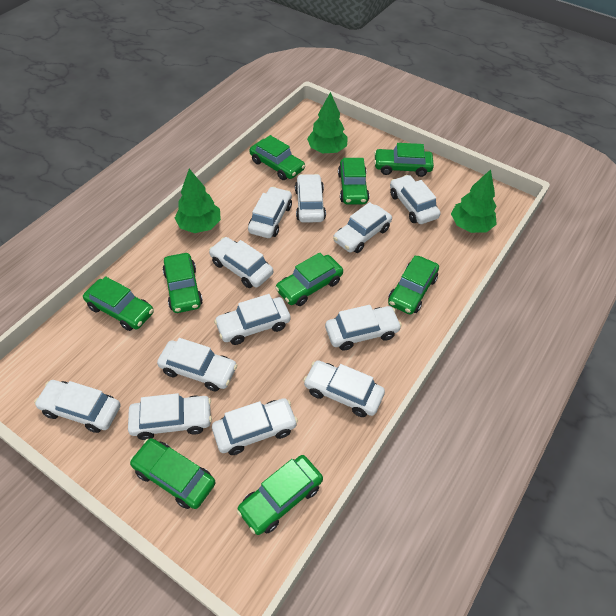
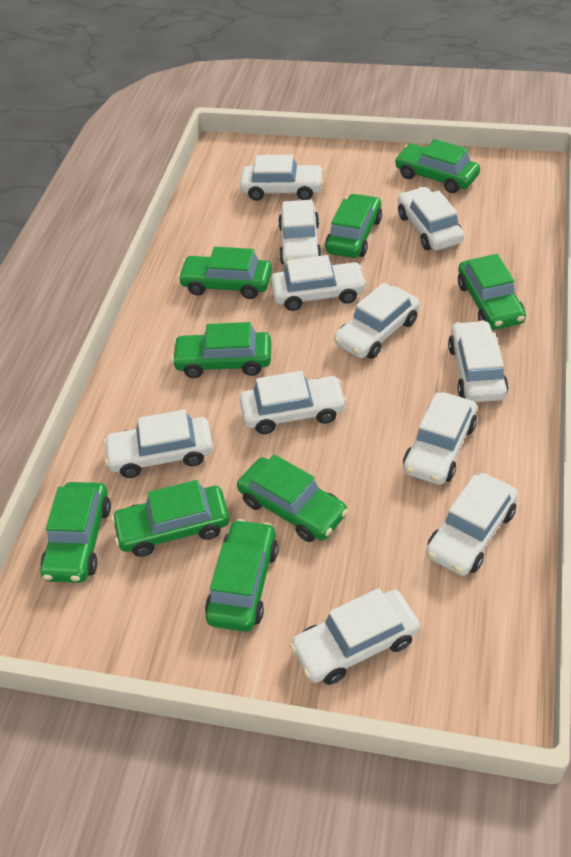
green tree: 3 -> 0
white car: 12 -> 11

